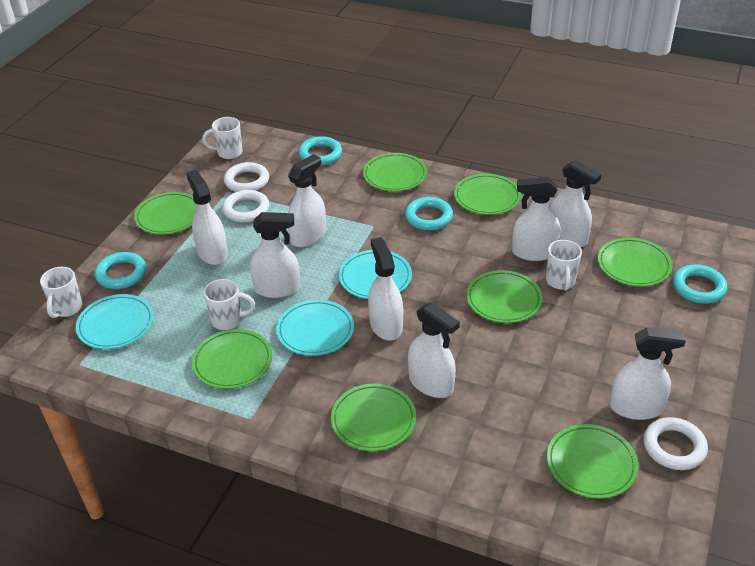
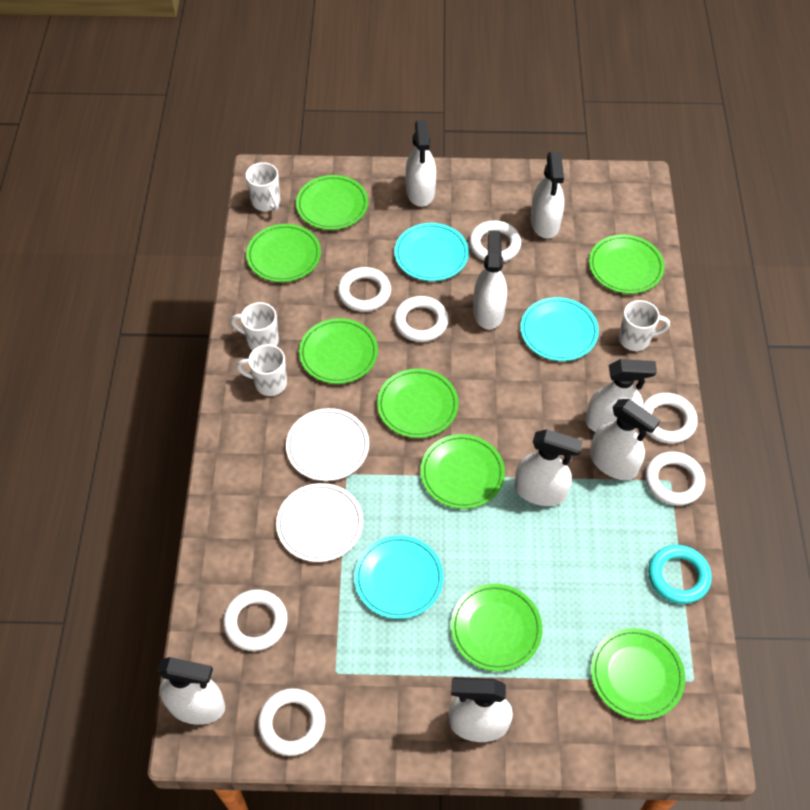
turquoise ring: 4 -> 1
white plate: 0 -> 2
white ring: 3 -> 7

